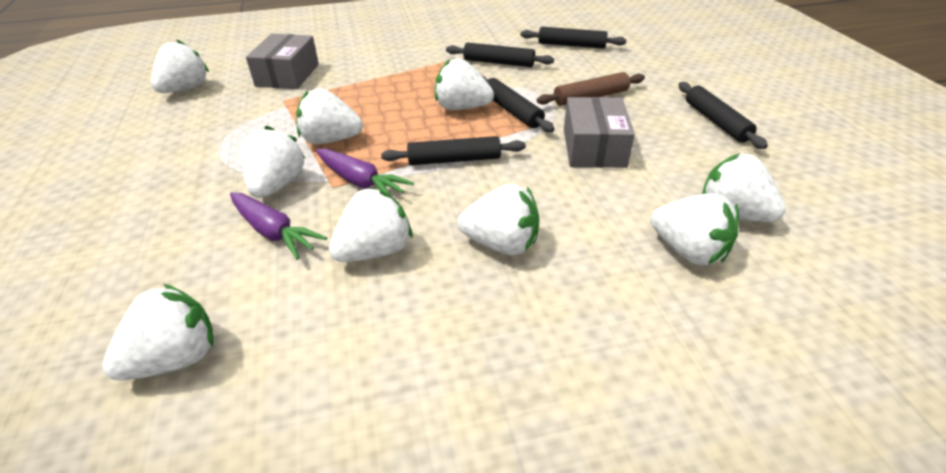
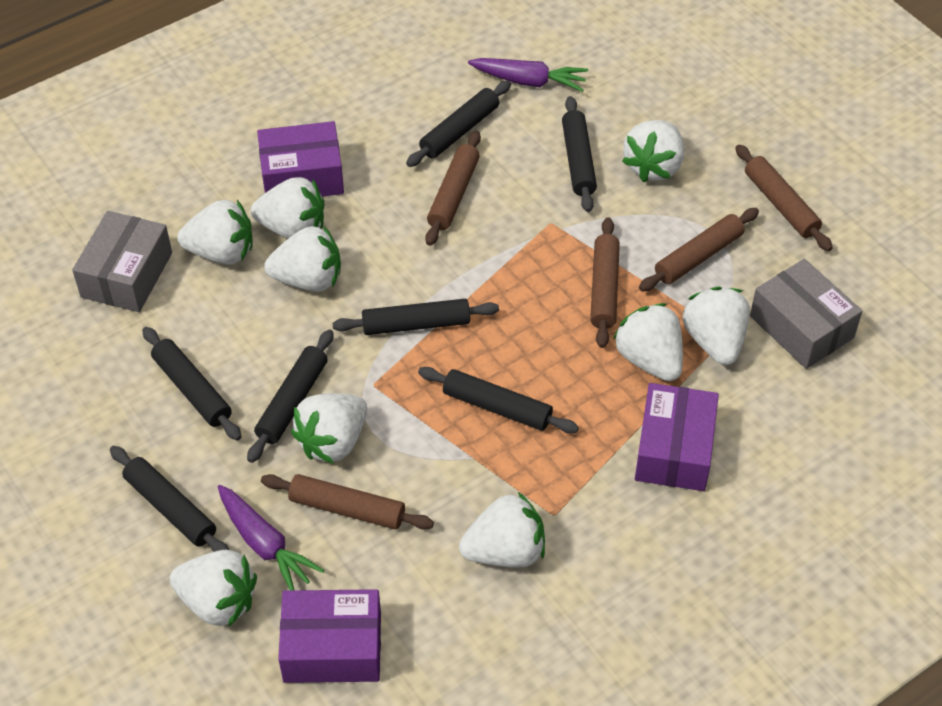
black rolling pin: 5 -> 7
brown rolling pin: 1 -> 5
purple box: 0 -> 3

